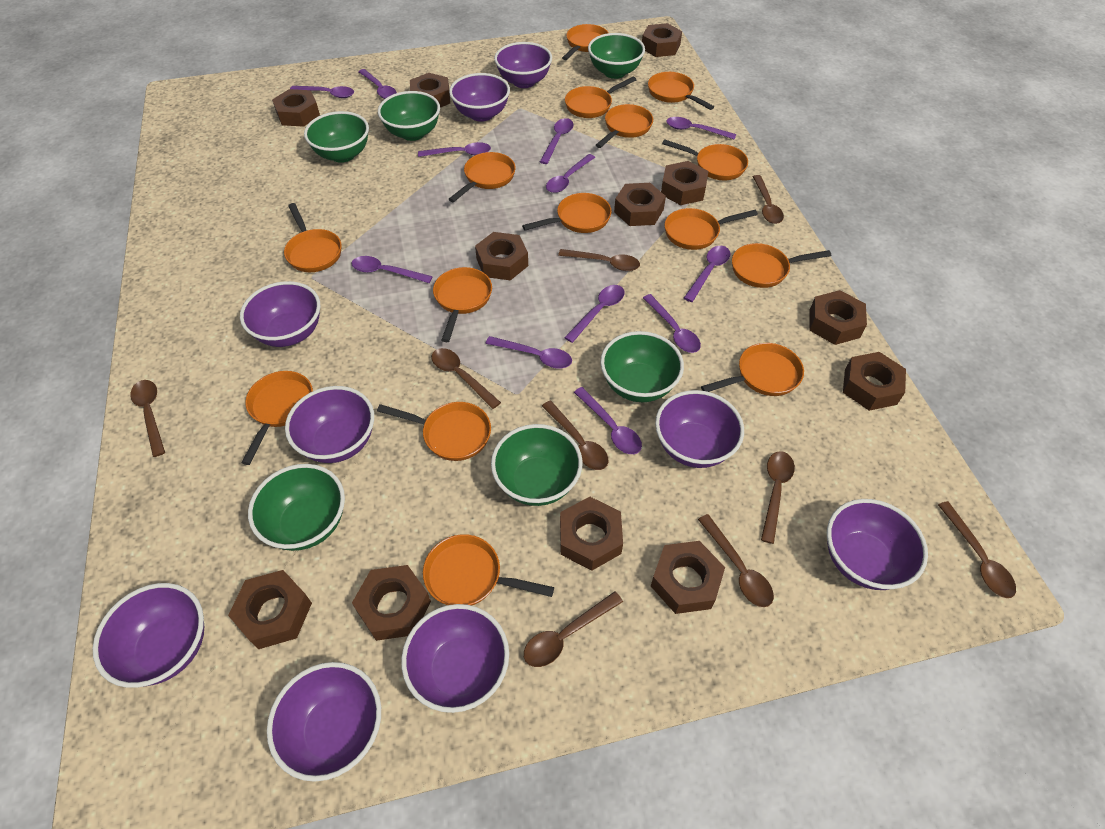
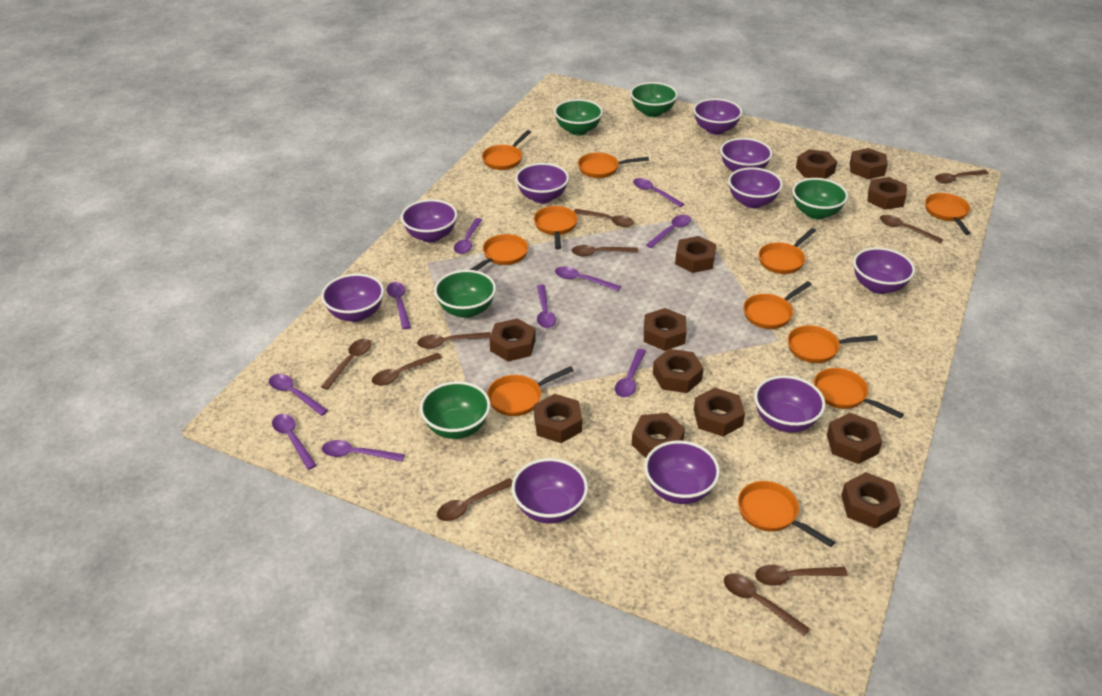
brown spoon: 9 -> 10
green bowl: 6 -> 5
orange pan: 15 -> 11
purple bowl: 9 -> 10
purple spoon: 12 -> 10

